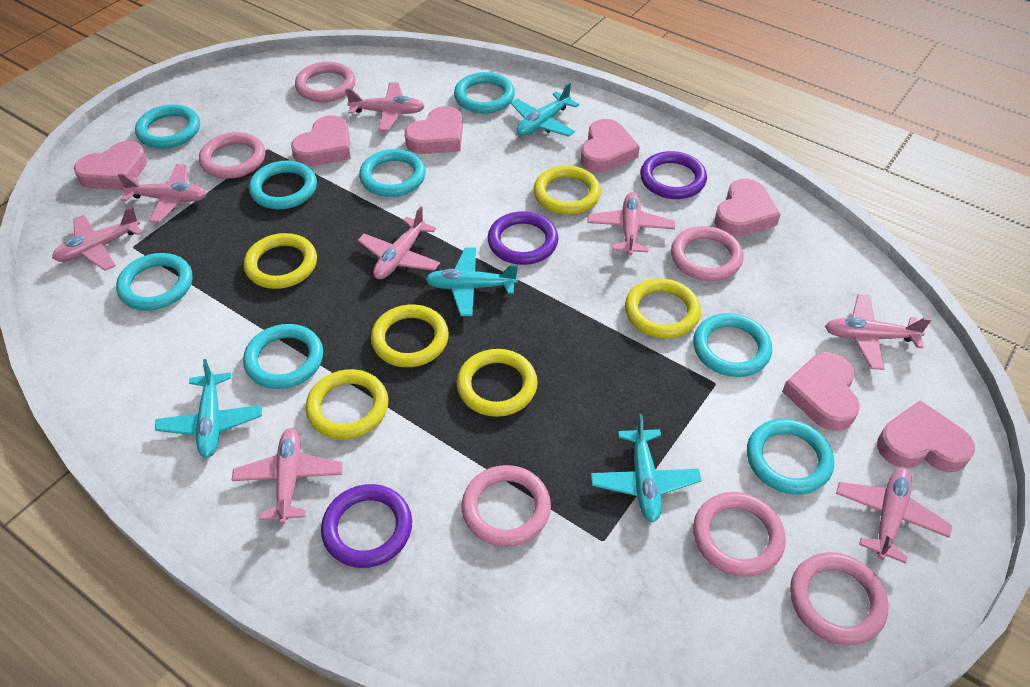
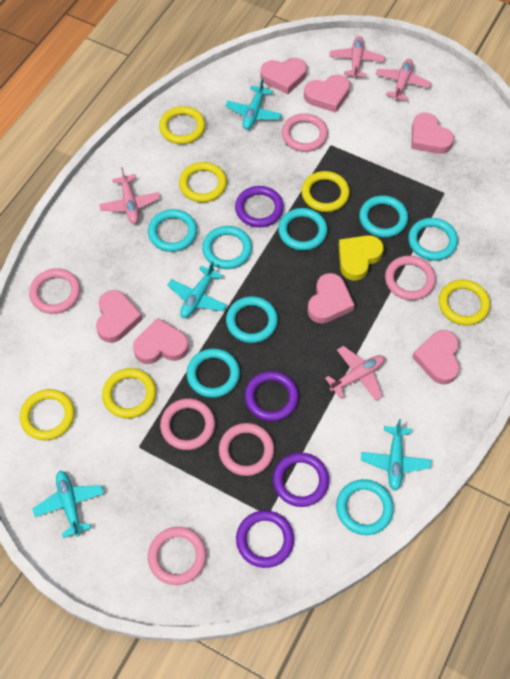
pink plane: 8 -> 4
purple ring: 3 -> 4
yellow heart: 0 -> 1

